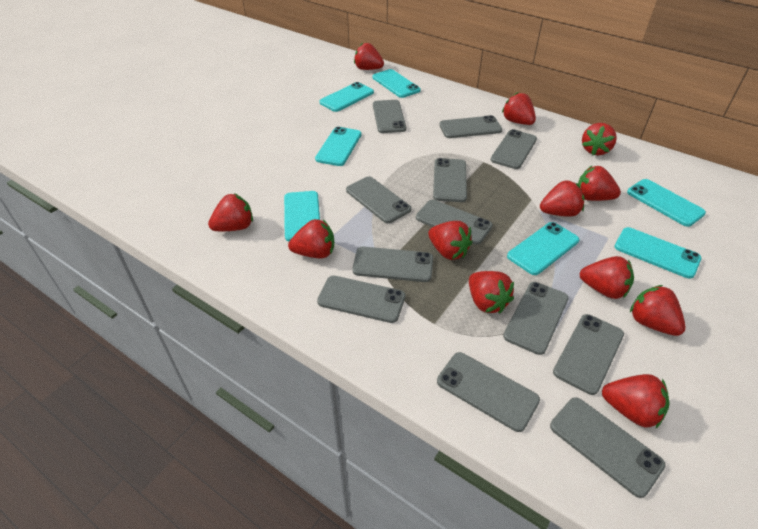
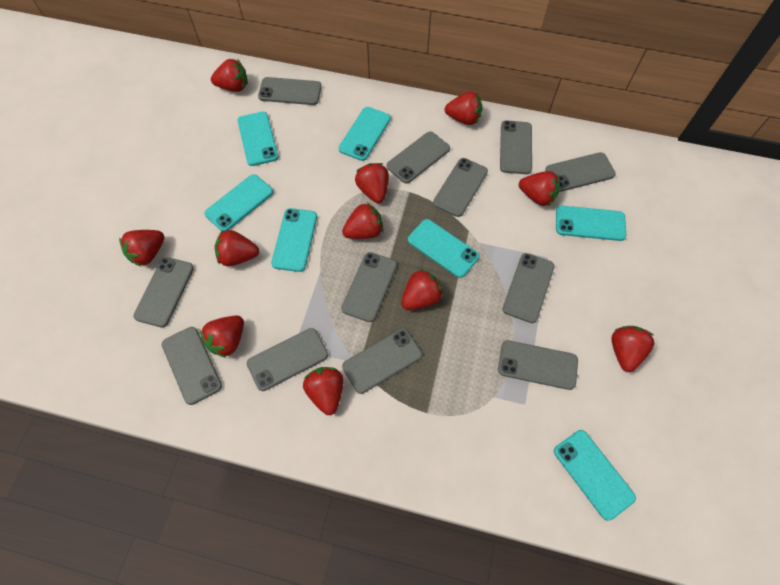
red strawberry: 12 -> 11

